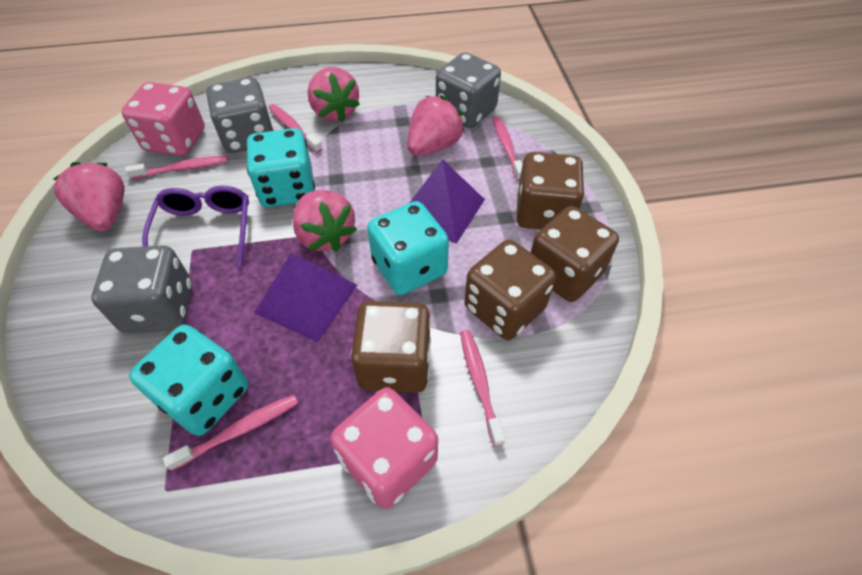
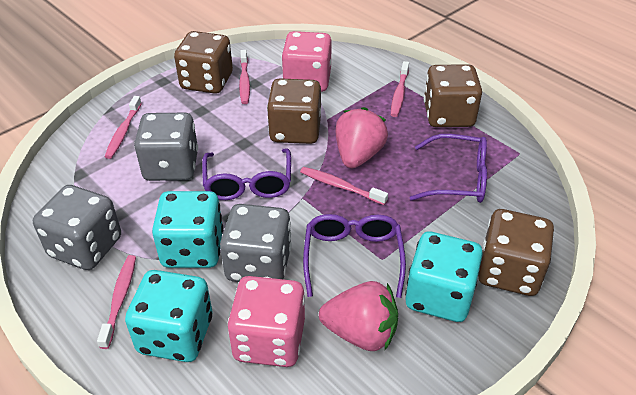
pink strawberry: 4 -> 2
purple glasses: 1 -> 3
purple pyramid: 2 -> 0

